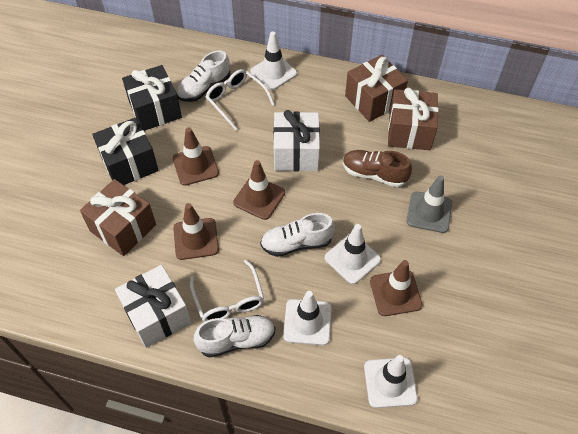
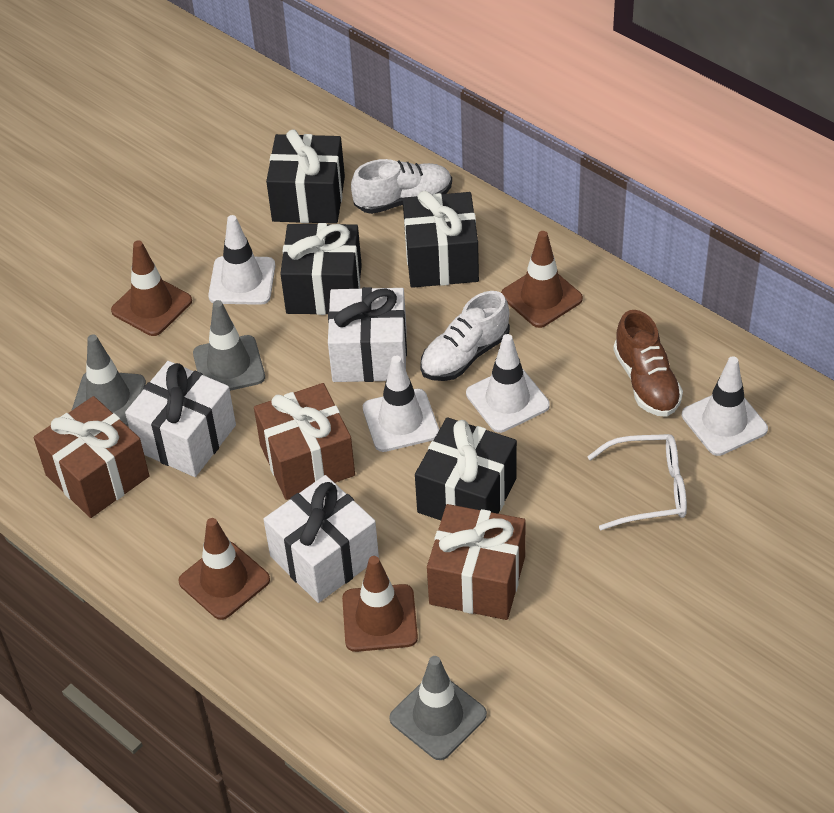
black gift: 2 -> 4
grey traffic cone: 1 -> 3
white gift: 2 -> 3
white glasses: 2 -> 1
white shoe: 3 -> 2

